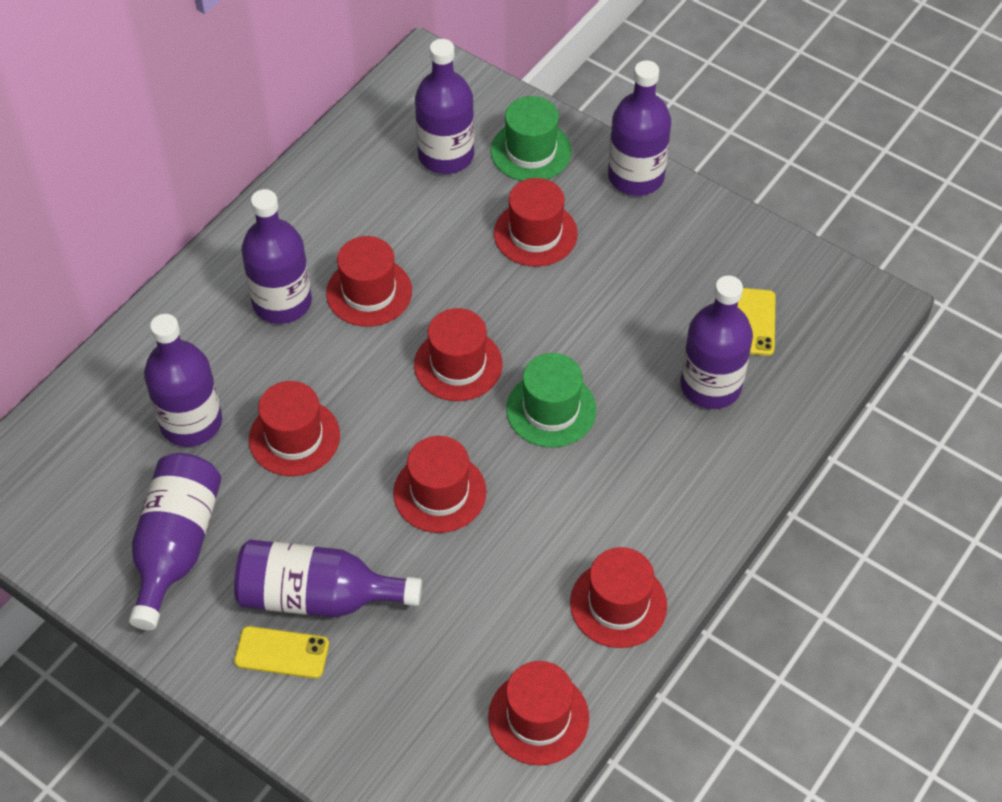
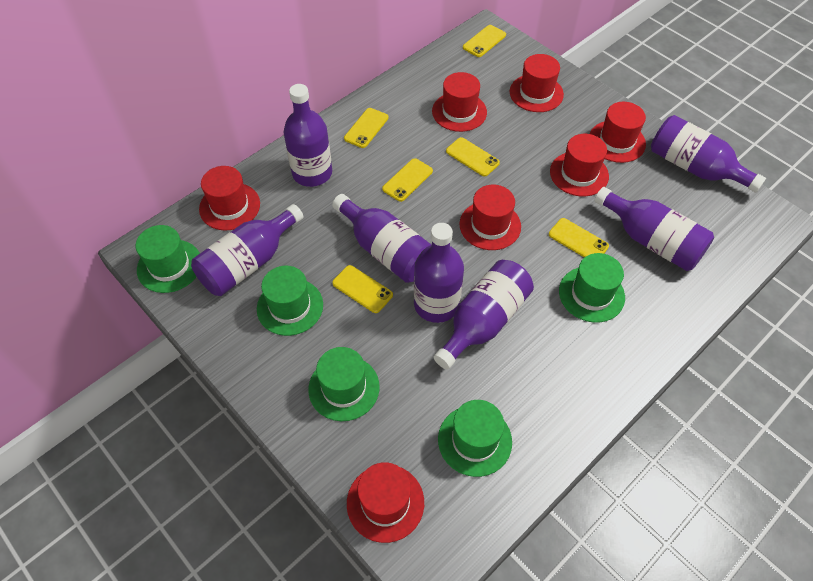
green hat: 2 -> 5
yellow phone: 2 -> 6

